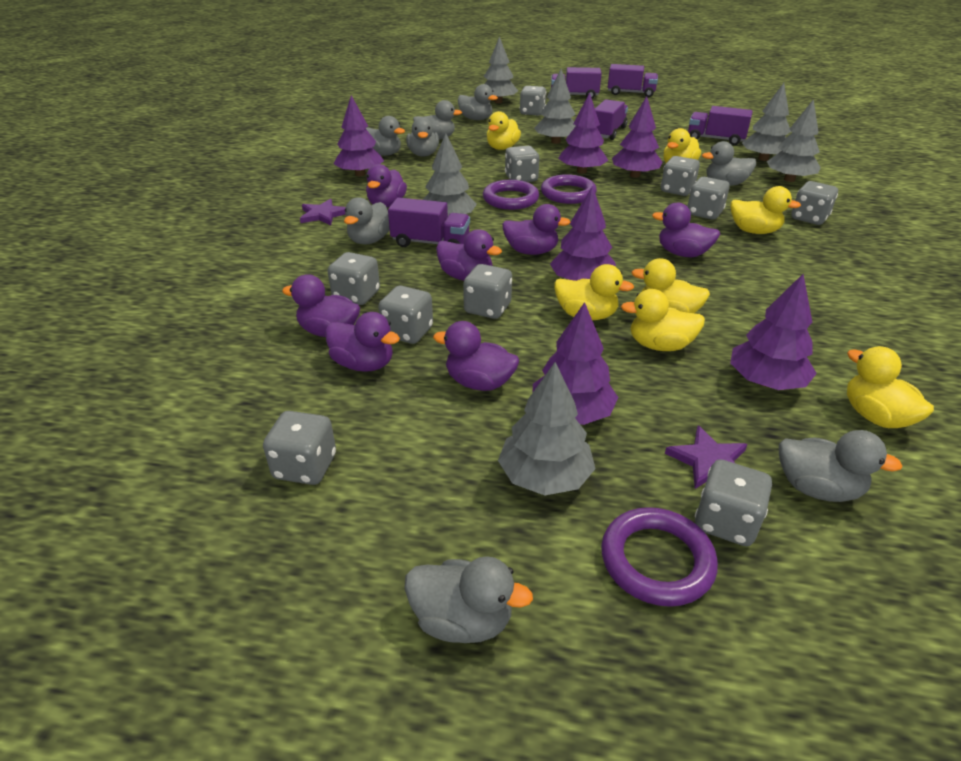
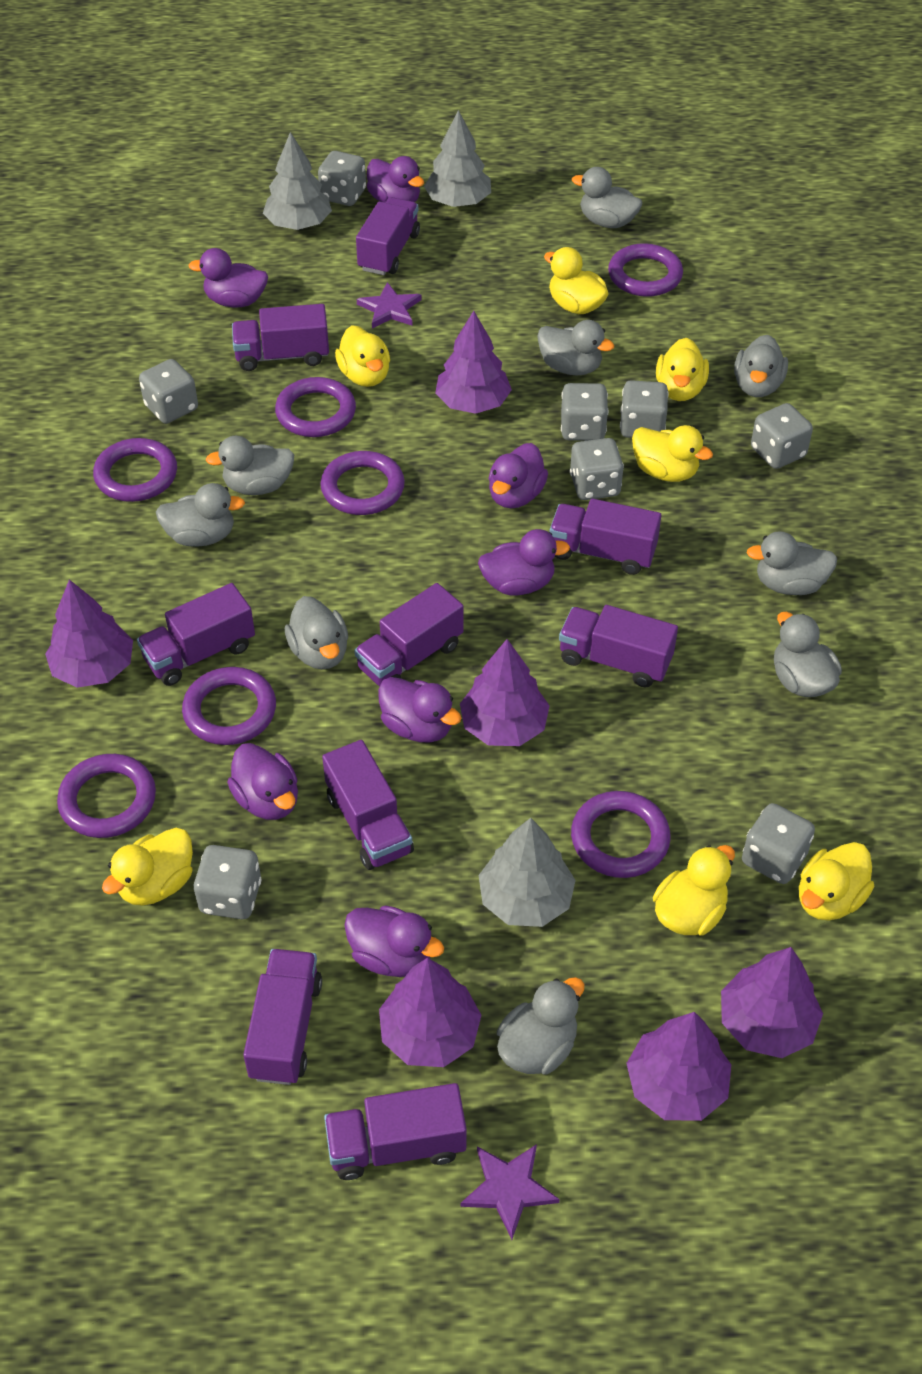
grey dice: 10 -> 8
grey duck: 8 -> 9
grey tree: 6 -> 3
purple ring: 3 -> 7
purple truck: 5 -> 9

